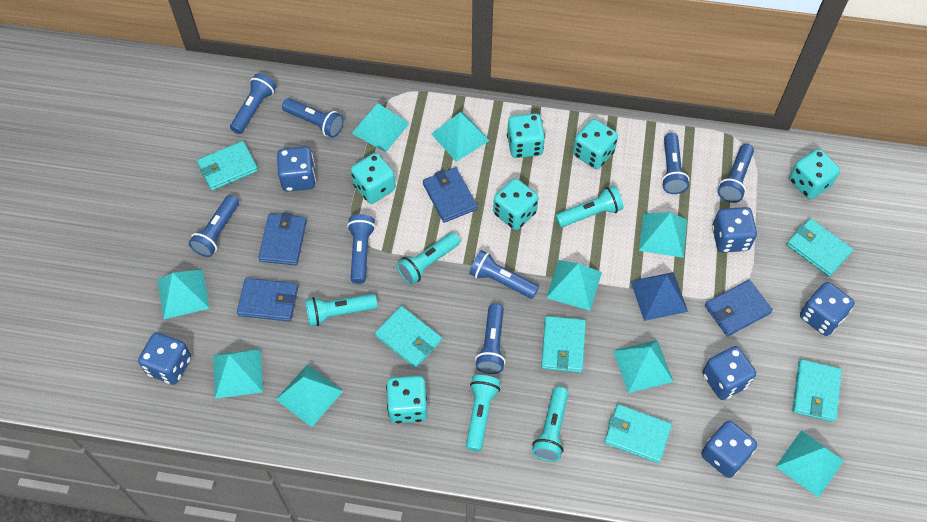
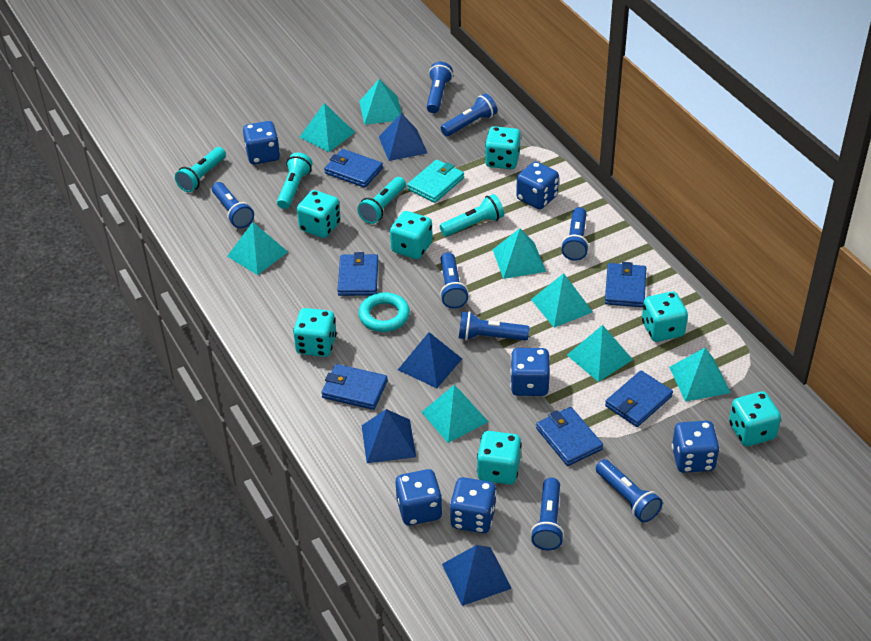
blue pyramid: 1 -> 4
blue wallet: 4 -> 6
turquoise dice: 6 -> 7
turquoise flashlight: 5 -> 4
turquoise pyramid: 9 -> 8
turquoise ring: 0 -> 1
turquoise wallet: 6 -> 1

